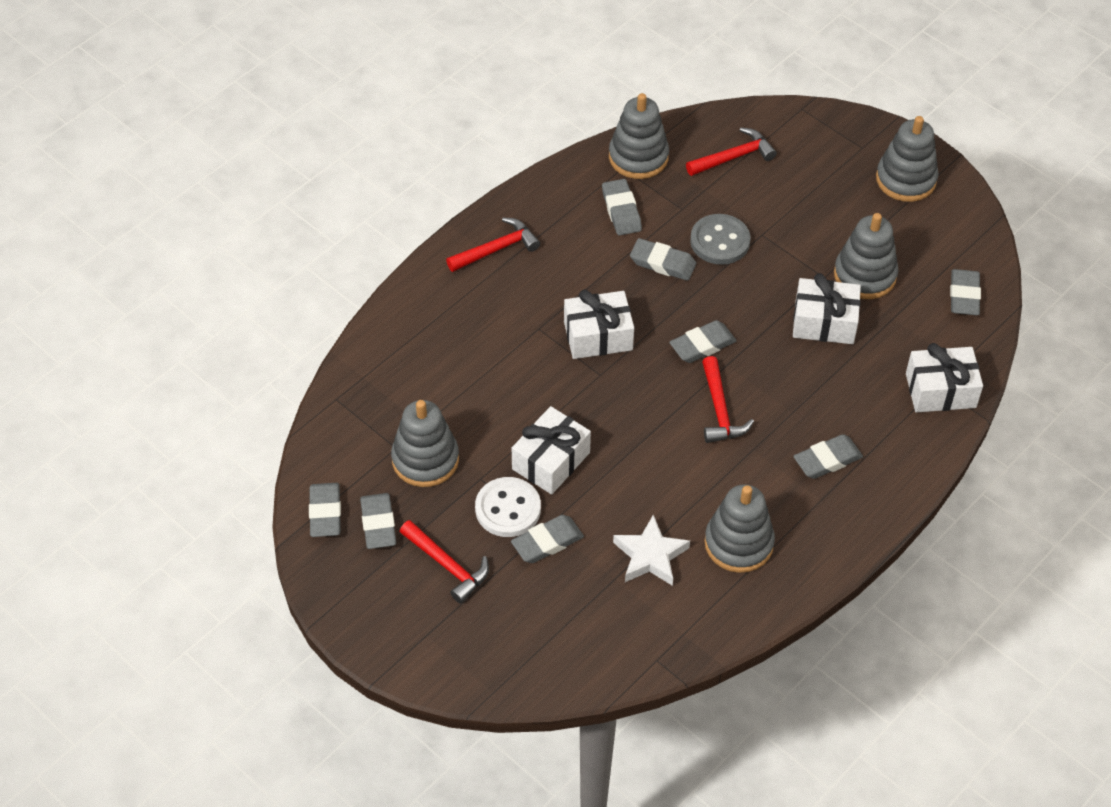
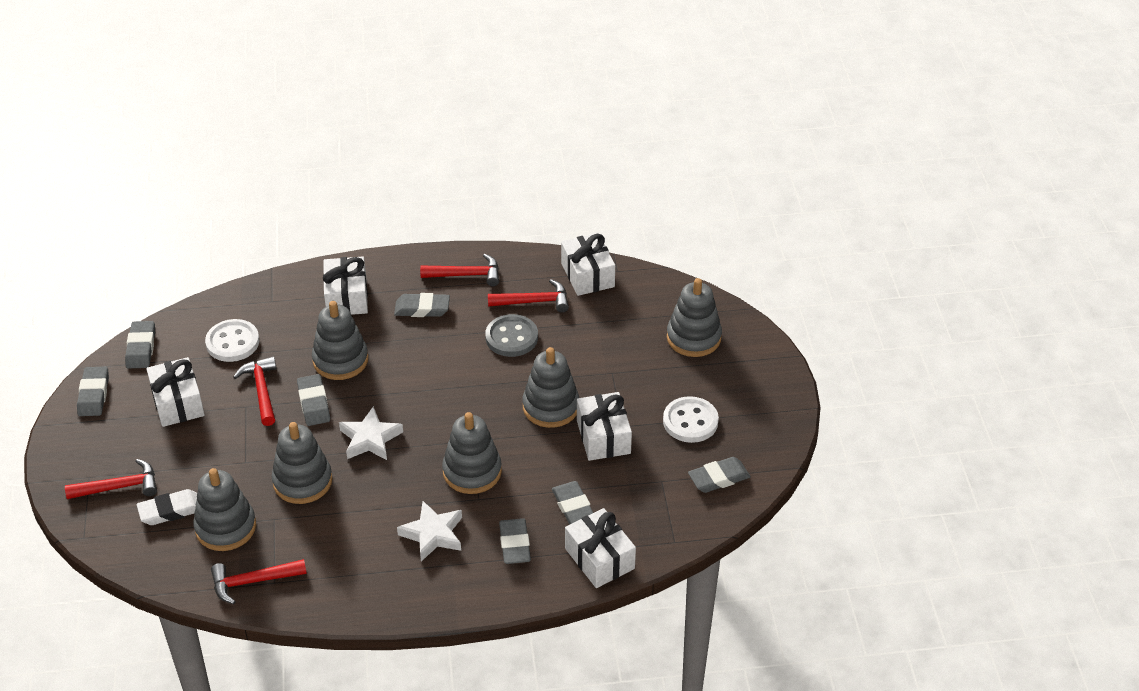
grey eraser: 8 -> 7
grey stacking toy: 5 -> 6
red hammer: 4 -> 5
white button: 1 -> 2
white eraser: 0 -> 1
white gift: 4 -> 5
white star: 1 -> 2

